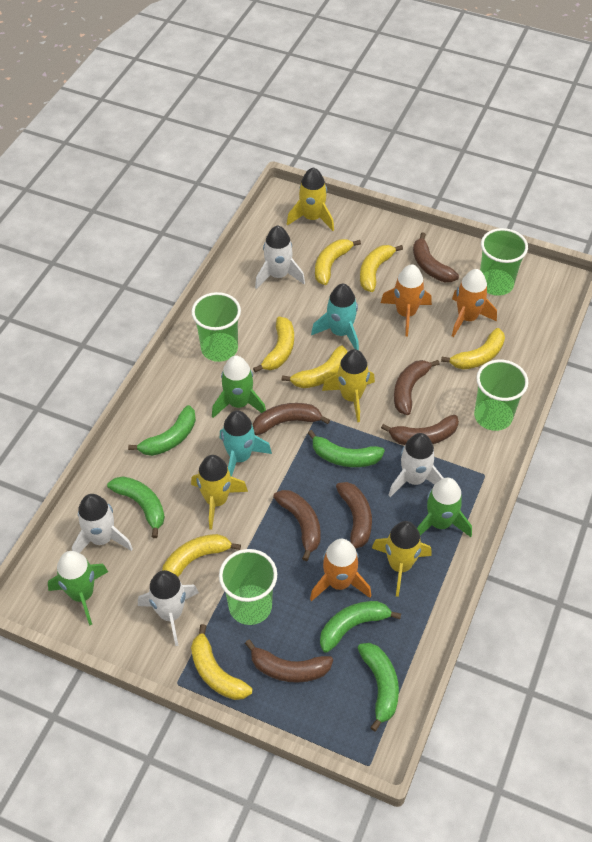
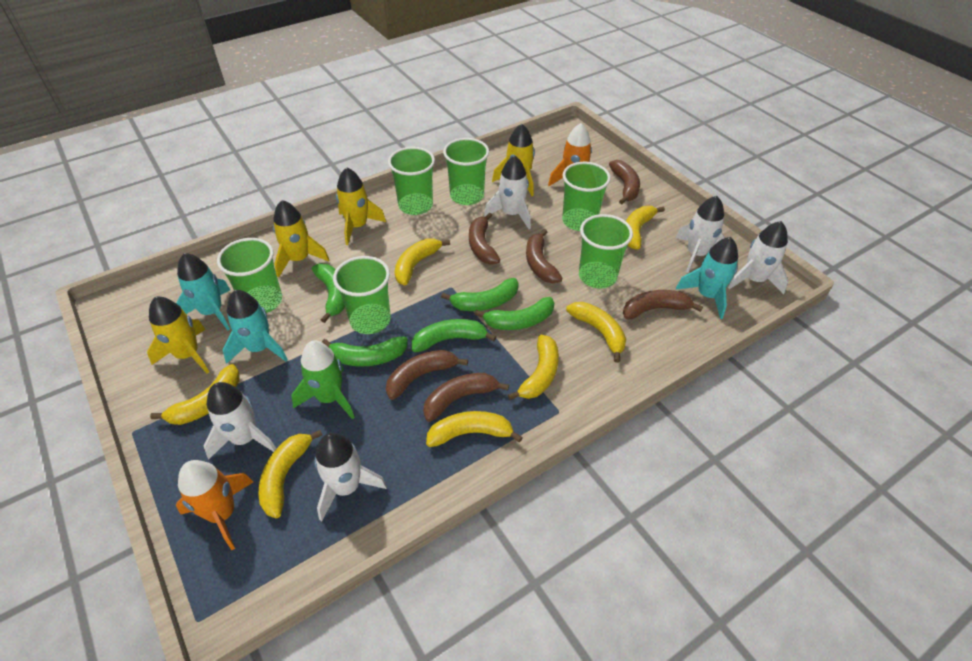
brown banana: 7 -> 6
green cup: 4 -> 6
green rocket: 3 -> 1
orange rocket: 3 -> 2
turquoise rocket: 2 -> 3
white rocket: 4 -> 5

